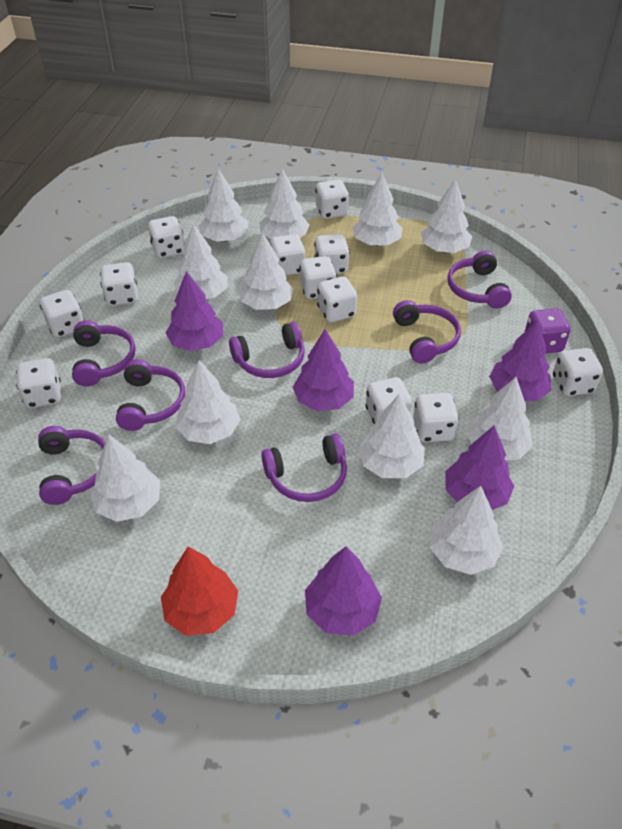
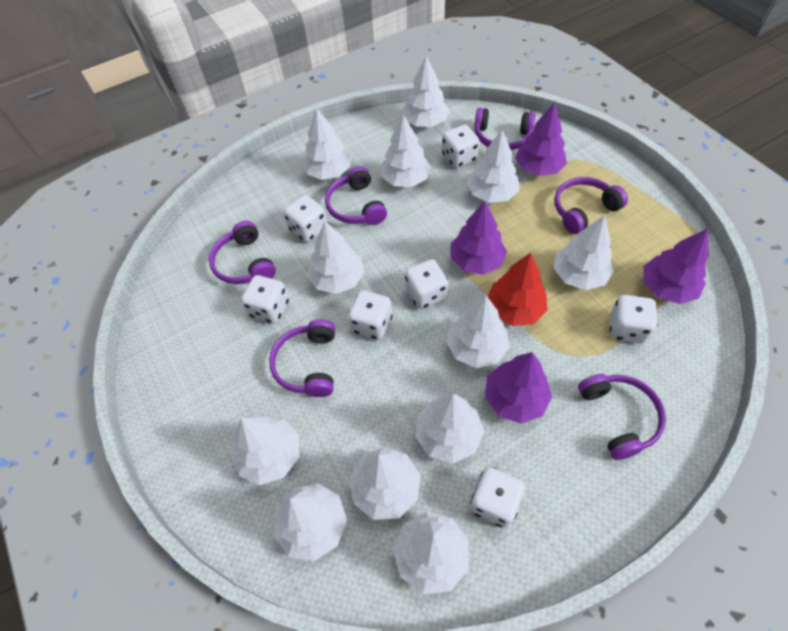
purple dice: 1 -> 0
purple headphones: 7 -> 6
purple tree: 5 -> 4
white dice: 12 -> 7
white tree: 11 -> 12

